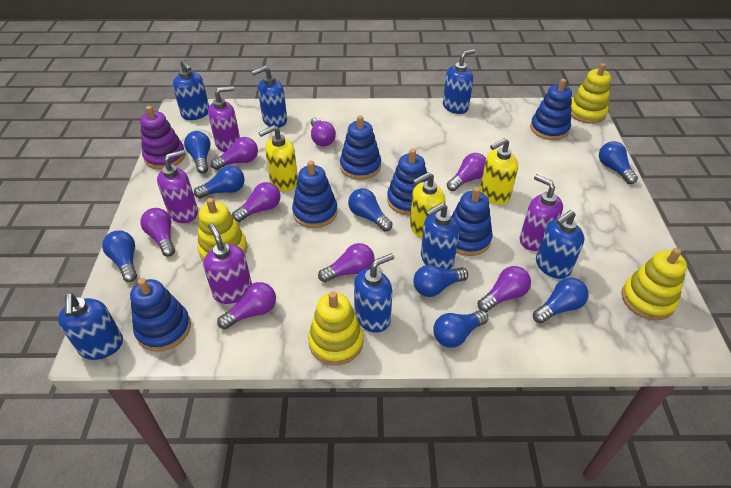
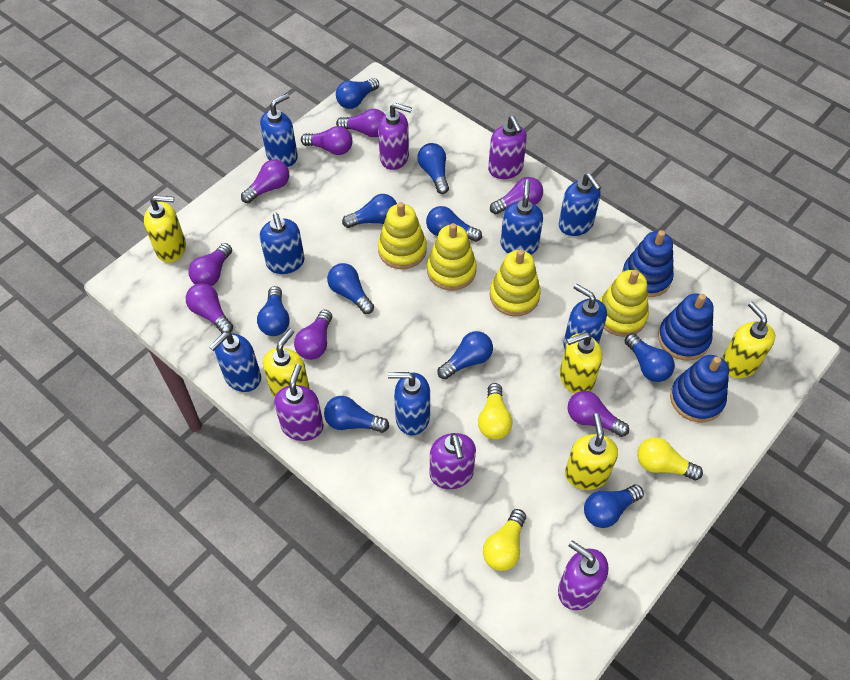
blue light bulb: 8 -> 10
blue stacking toy: 6 -> 3
purple soap dispenser: 4 -> 5
purple stacking toy: 1 -> 0
yellow light bulb: 0 -> 3
yellow soap dispenser: 3 -> 5

